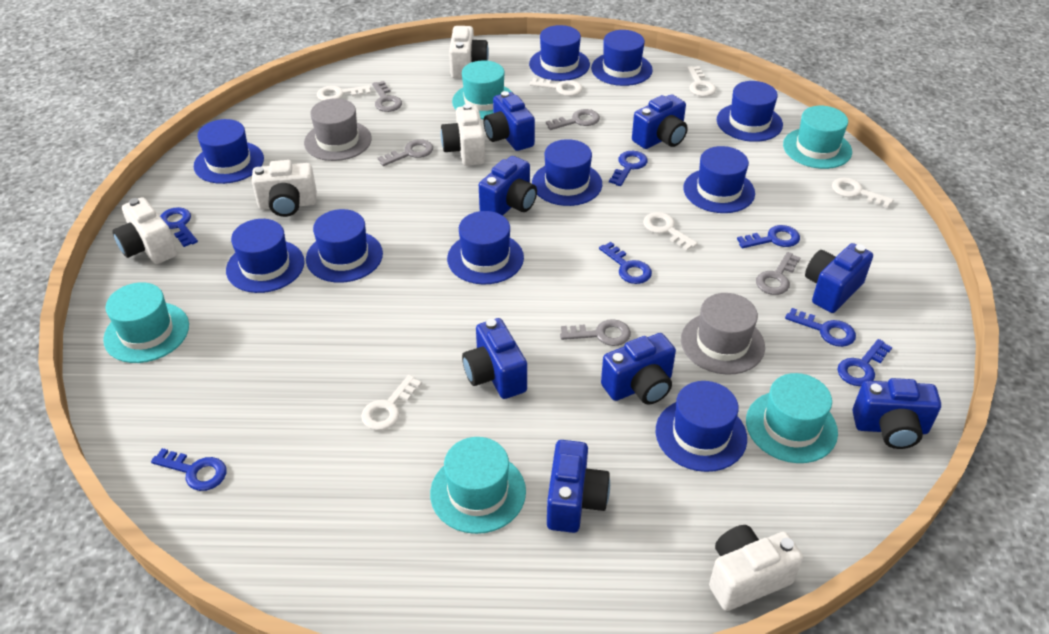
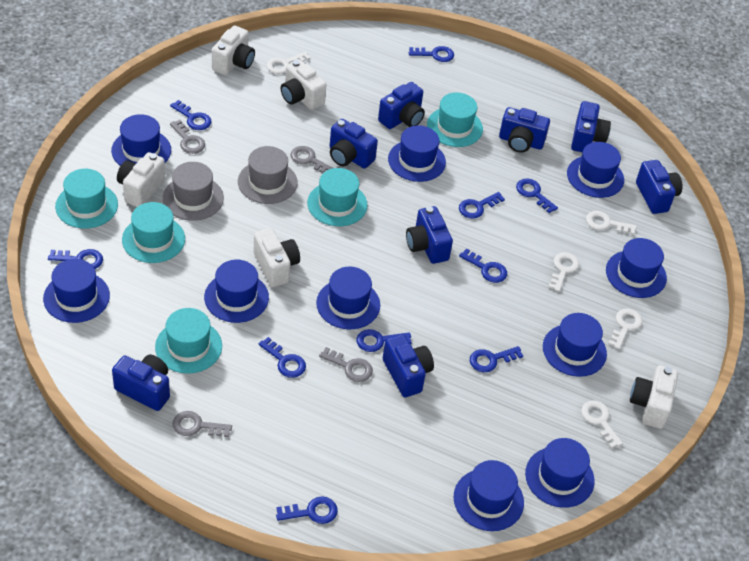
blue key: 7 -> 10
grey key: 5 -> 4
white key: 6 -> 5

